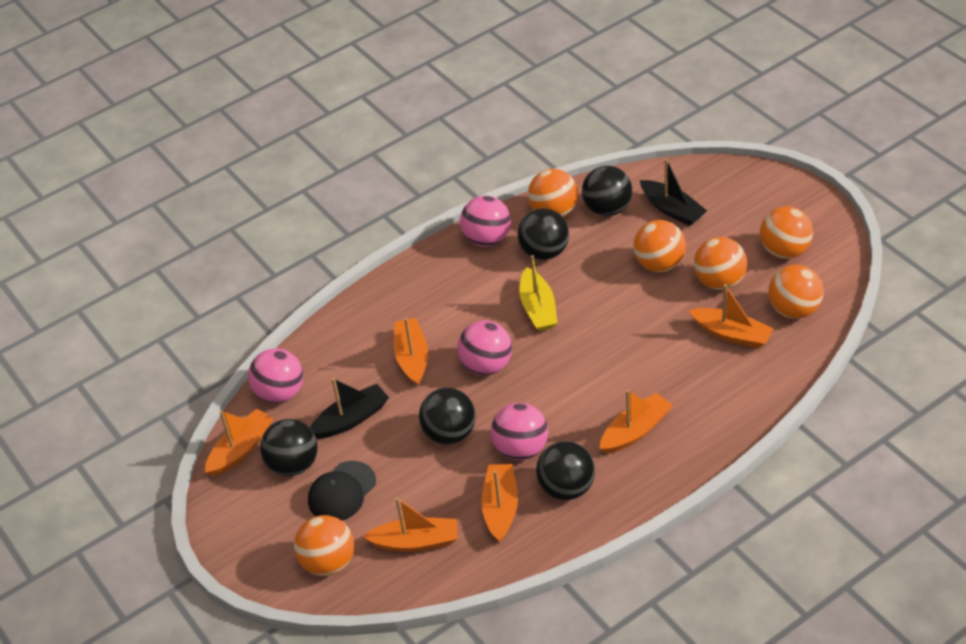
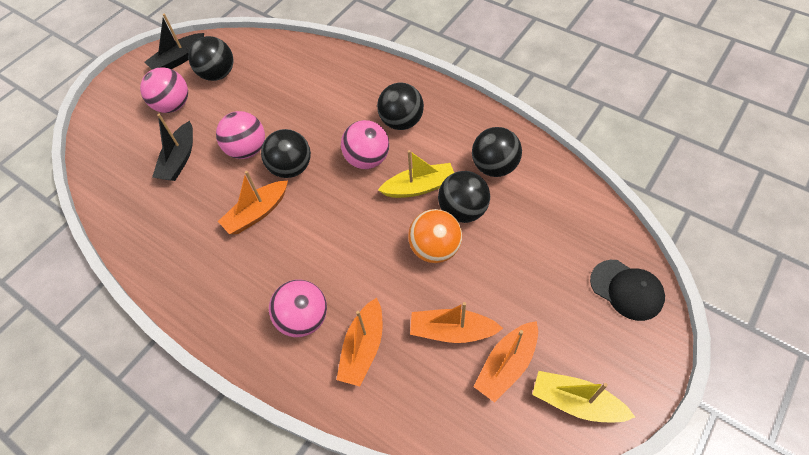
orange ball: 6 -> 1
orange boat: 6 -> 4
yellow boat: 1 -> 2

